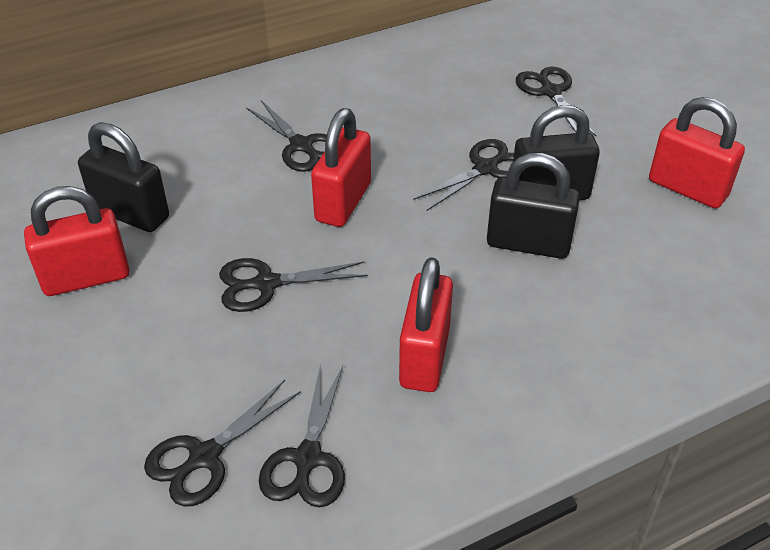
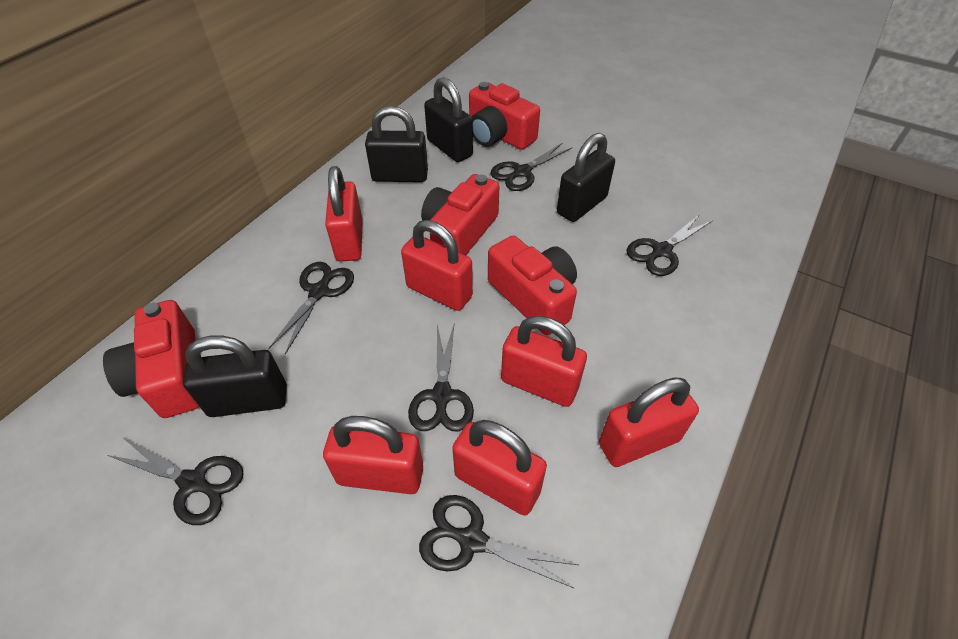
black padlock: 3 -> 4
red camera: 0 -> 4
red padlock: 4 -> 6

